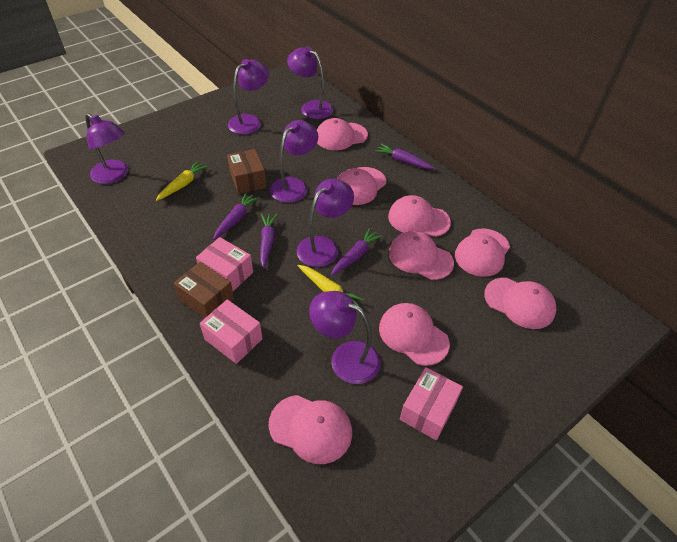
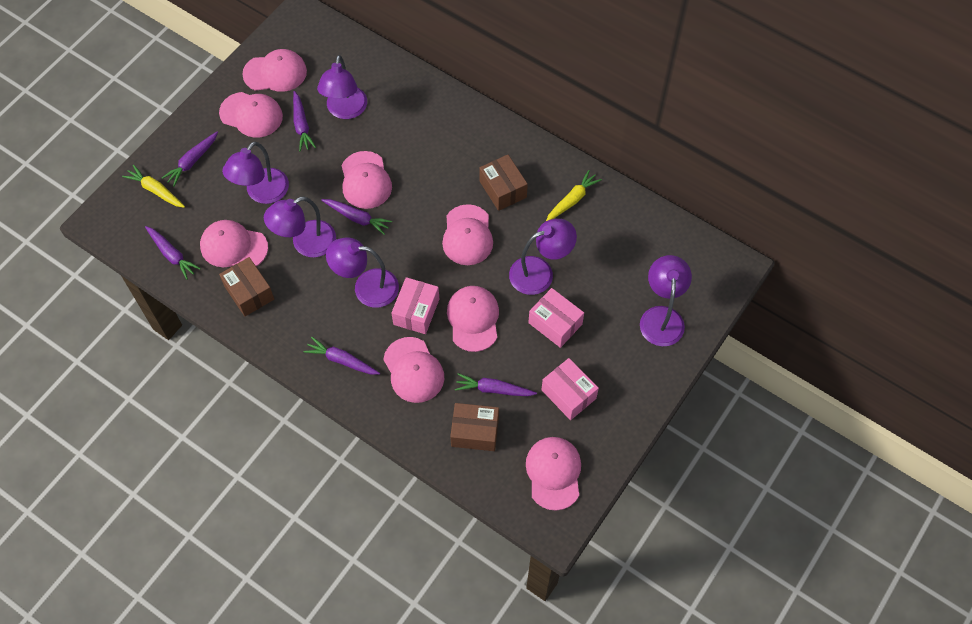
brown box: 2 -> 3
purple carrot: 4 -> 6

